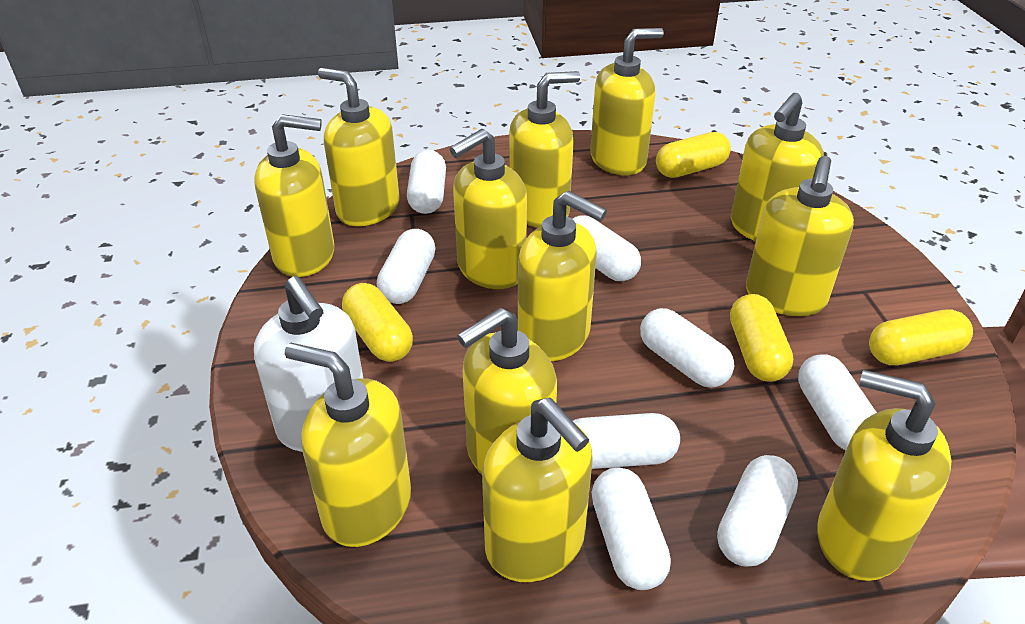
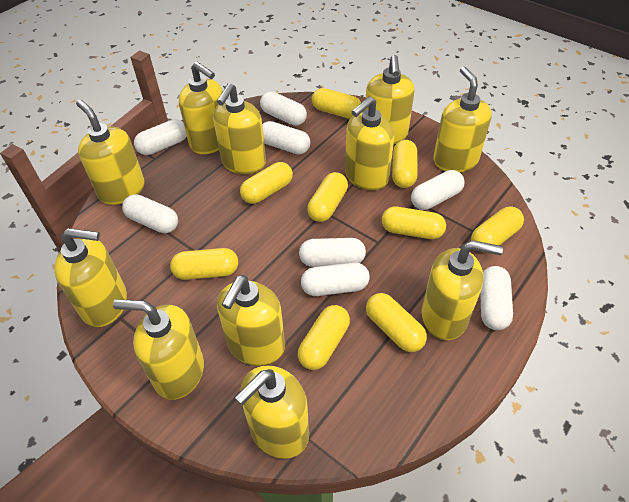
white soap dispenser: 1 -> 0
yellow capsule: 4 -> 9
yellow soap dispenser: 12 -> 11

